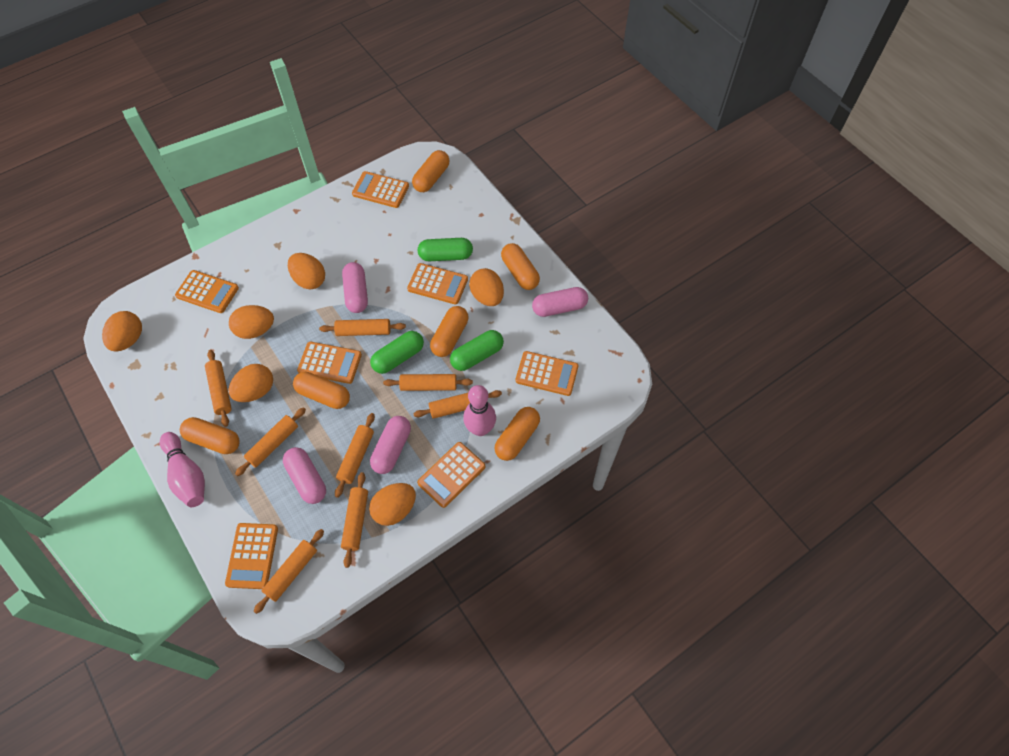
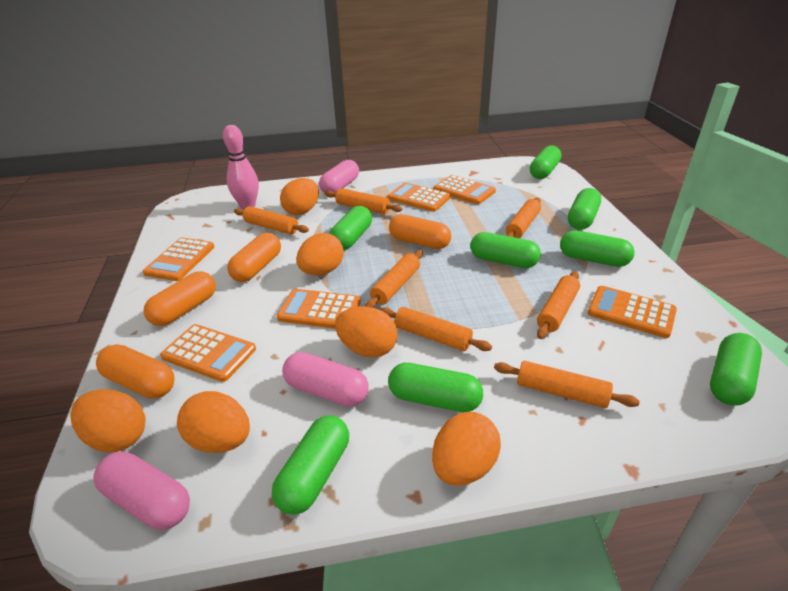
green capsule: 3 -> 8
orange calculator: 7 -> 6
orange capsule: 6 -> 4
orange rolling pin: 8 -> 7
pink bowling pin: 2 -> 1
pink capsule: 4 -> 3

